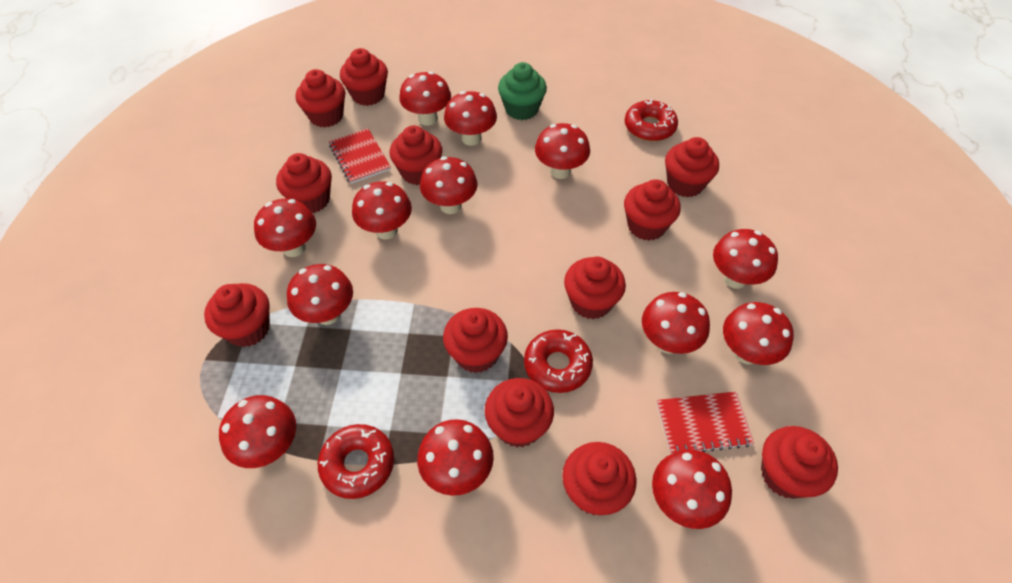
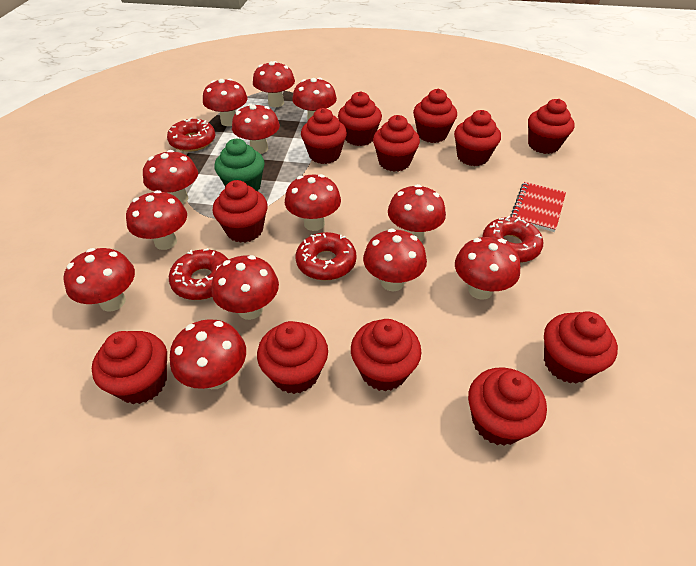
red donut: 3 -> 4
red notebook: 2 -> 1

